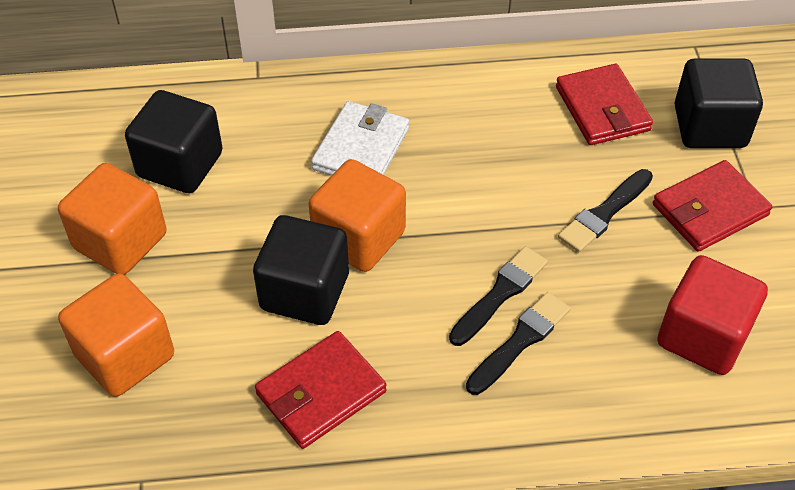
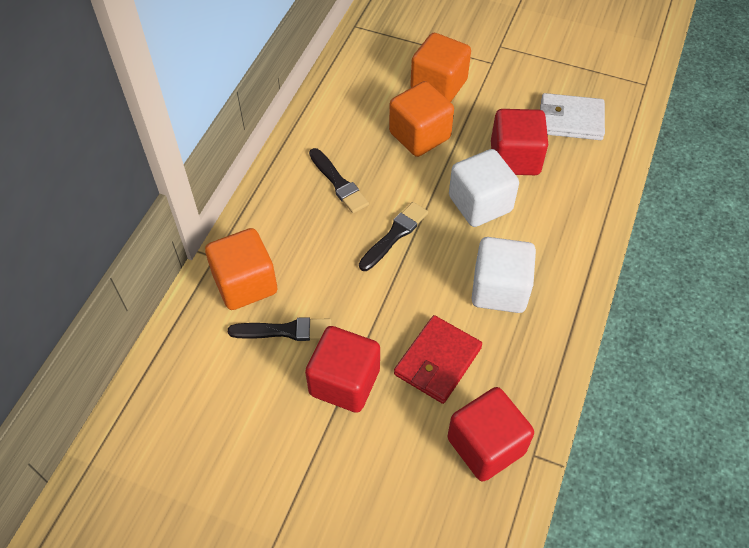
black cube: 3 -> 0
red cube: 1 -> 3
red wallet: 3 -> 1
white cube: 0 -> 2

